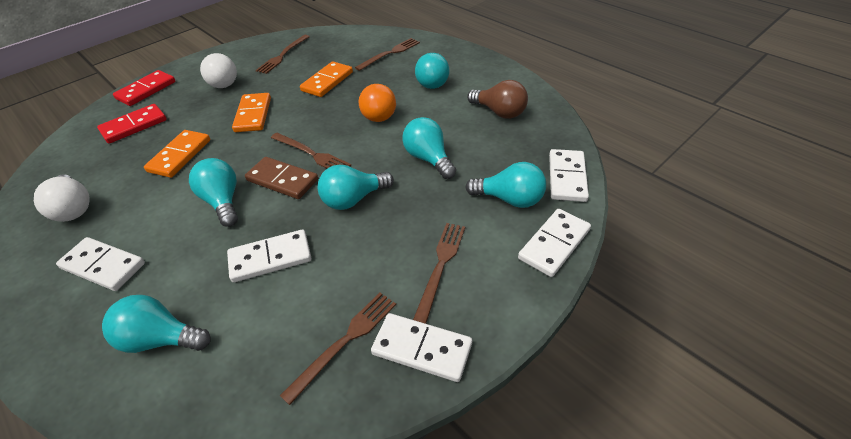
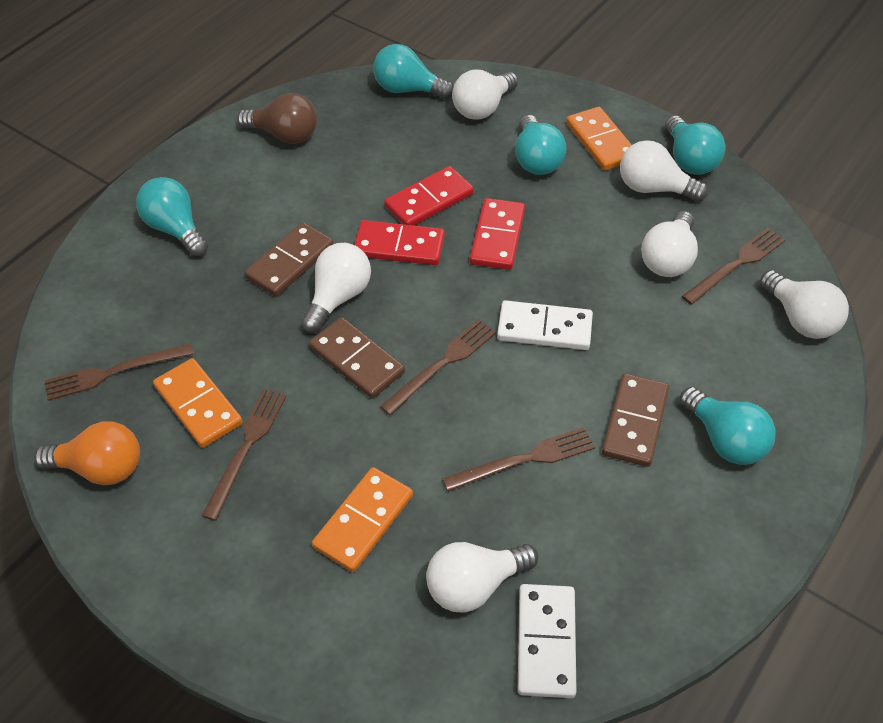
brown domino: 1 -> 3
red domino: 2 -> 3
turquoise light bulb: 6 -> 5
white domino: 5 -> 2
white light bulb: 2 -> 6

